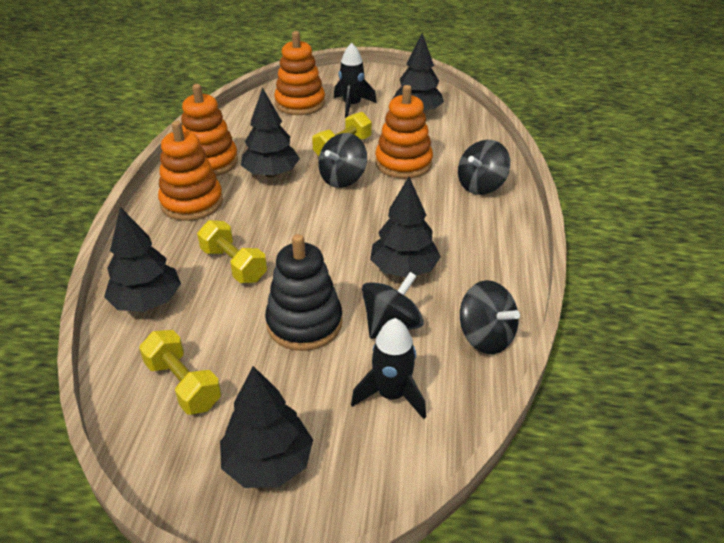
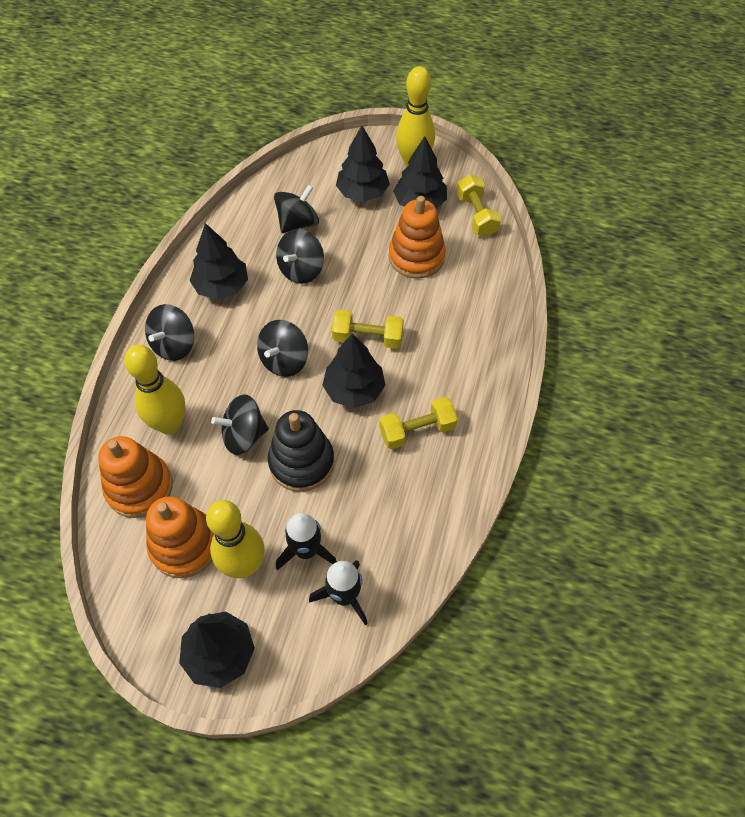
black spinning top: 4 -> 5
orange stacking toy: 4 -> 3
yellow bowling pin: 0 -> 3

